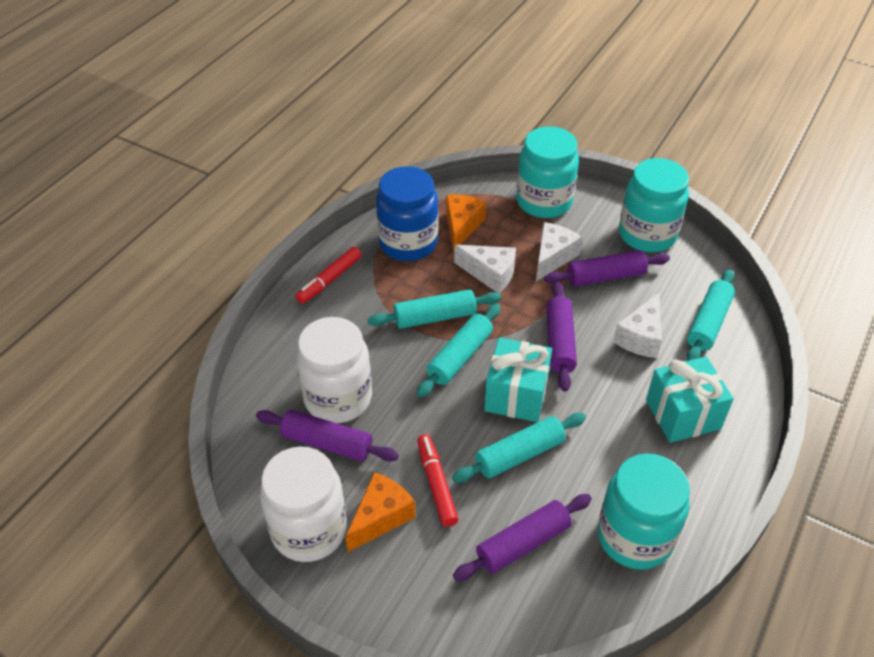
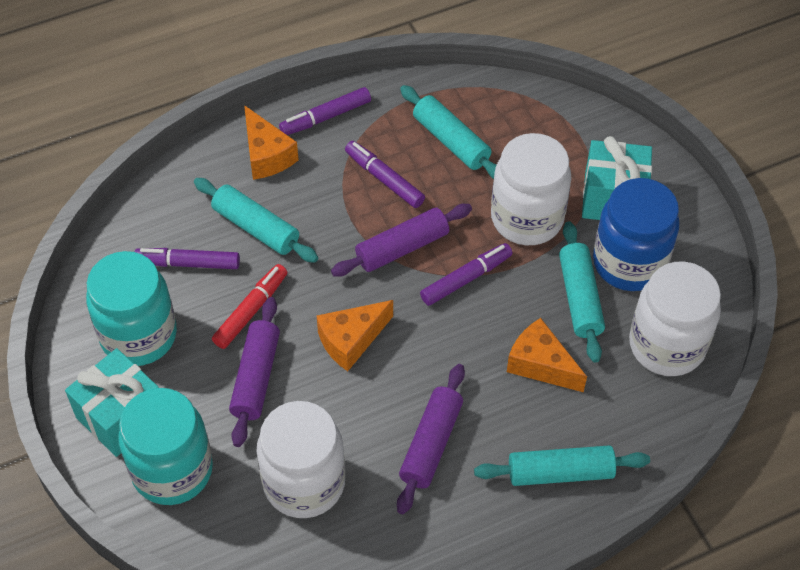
orange cheese: 2 -> 3
purple marker: 0 -> 4
purple rolling pin: 4 -> 3
red marker: 2 -> 1
turquoise jar: 3 -> 2
white cheese: 3 -> 0
white jar: 2 -> 3

